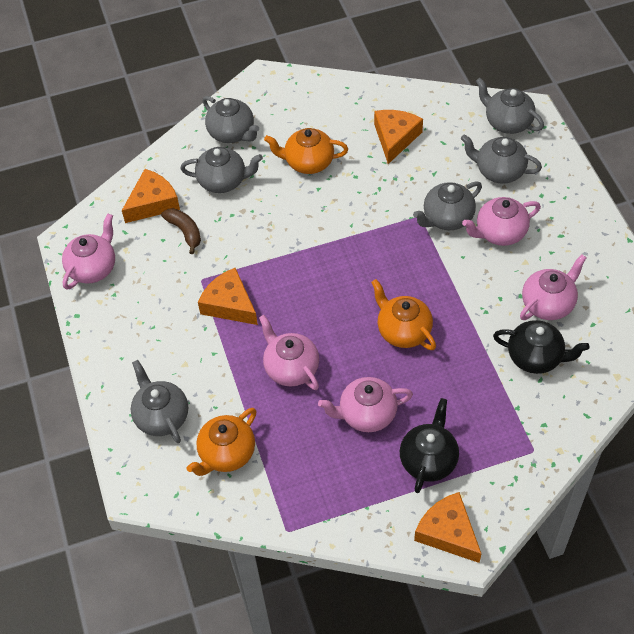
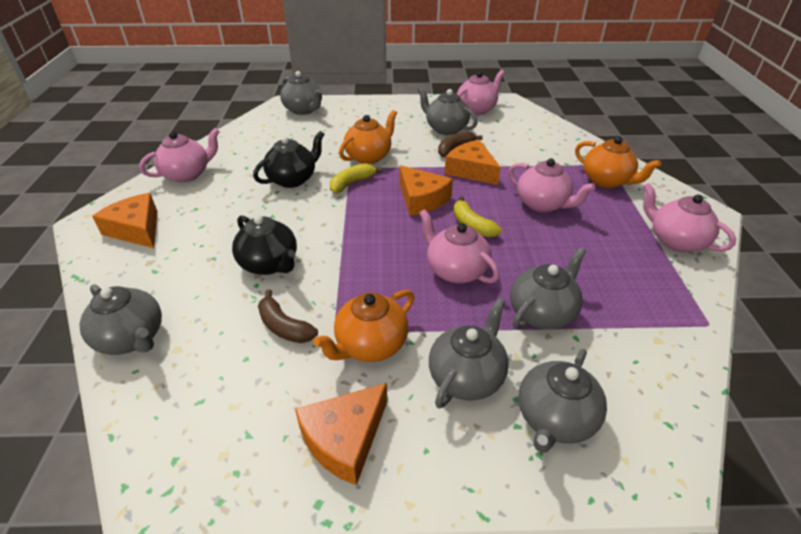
brown banana: 1 -> 2
yellow banana: 0 -> 2

